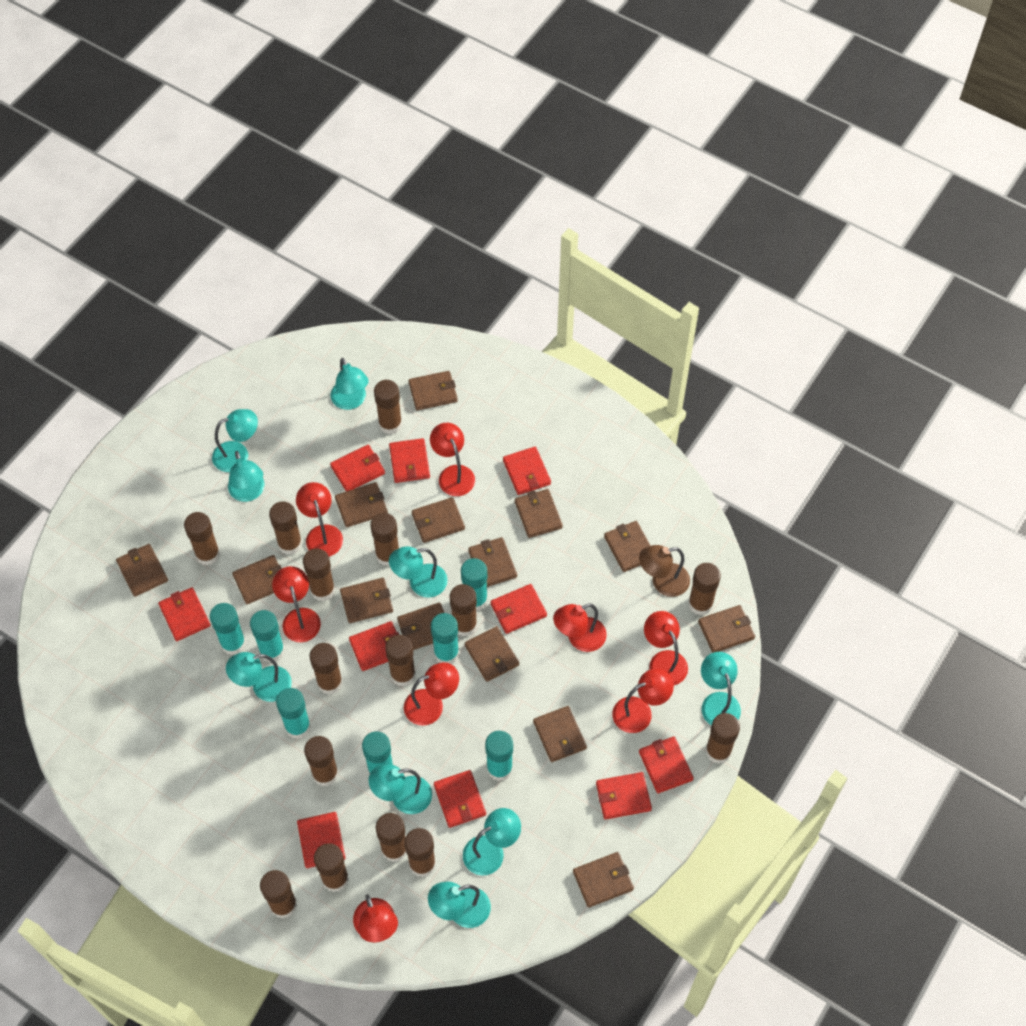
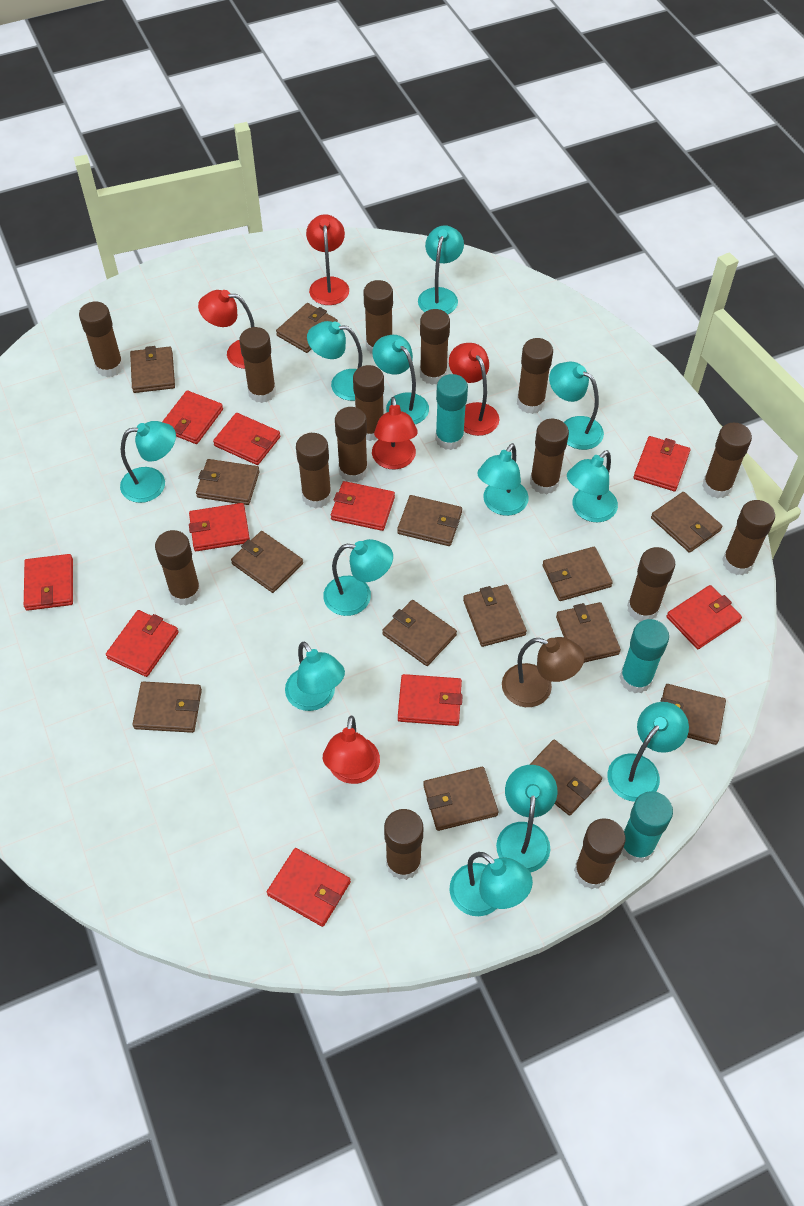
red lamp: 8 -> 5
turquoise glue stick: 7 -> 3
turquoise lamp: 9 -> 12

